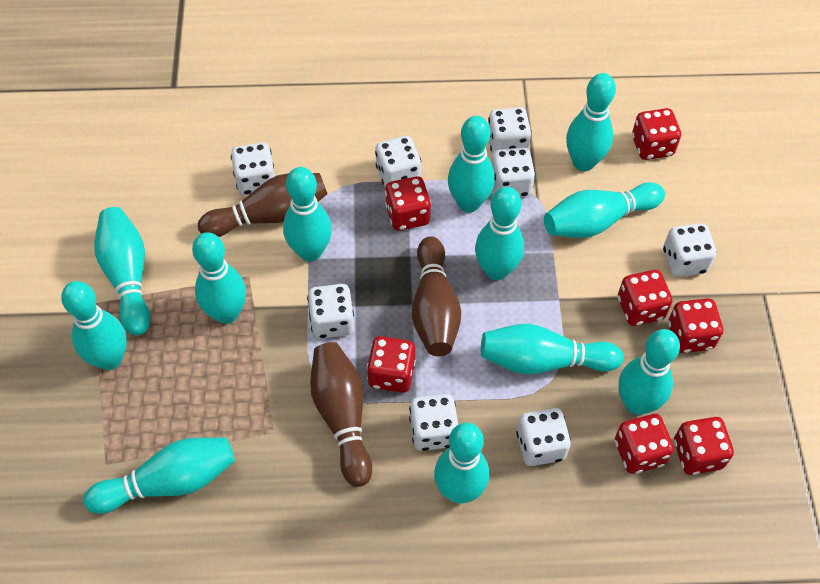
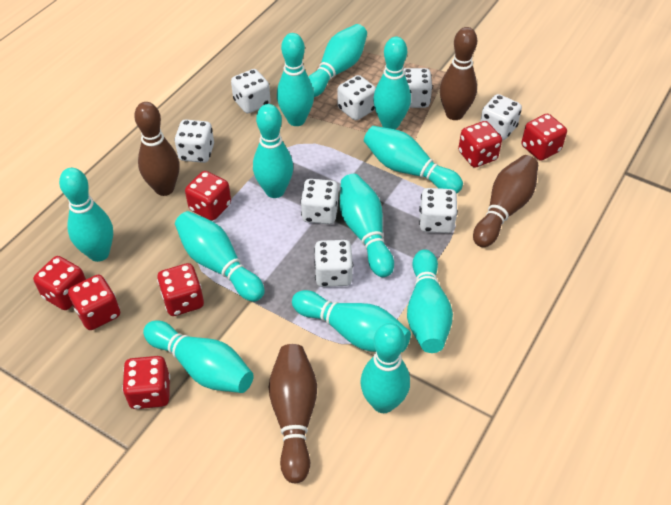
brown bowling pin: 3 -> 4

